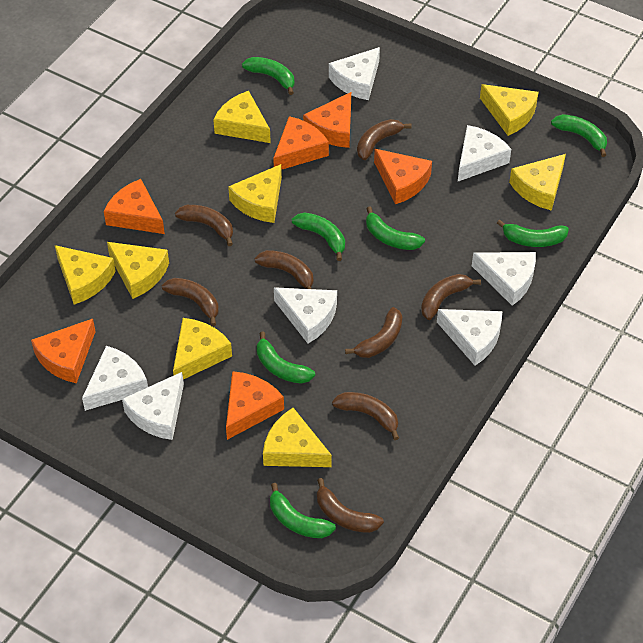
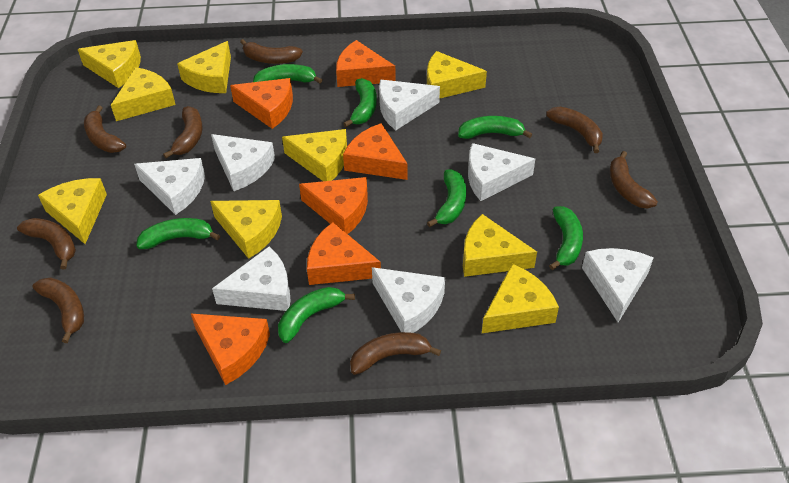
yellow cheese: 8 -> 9

